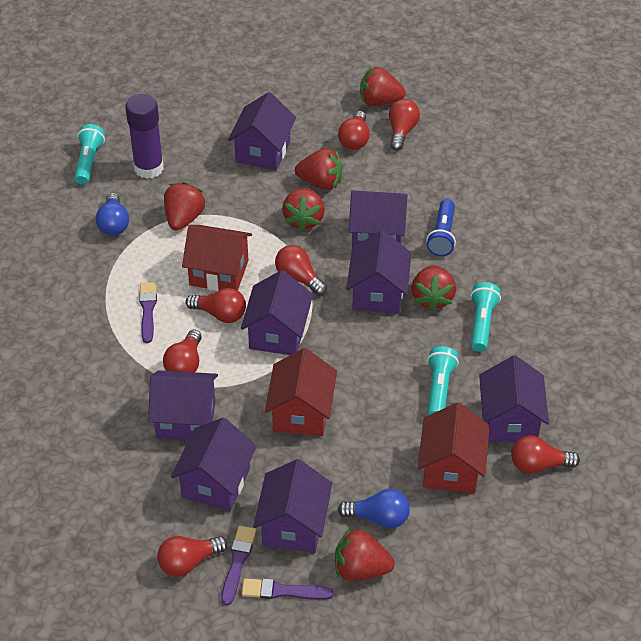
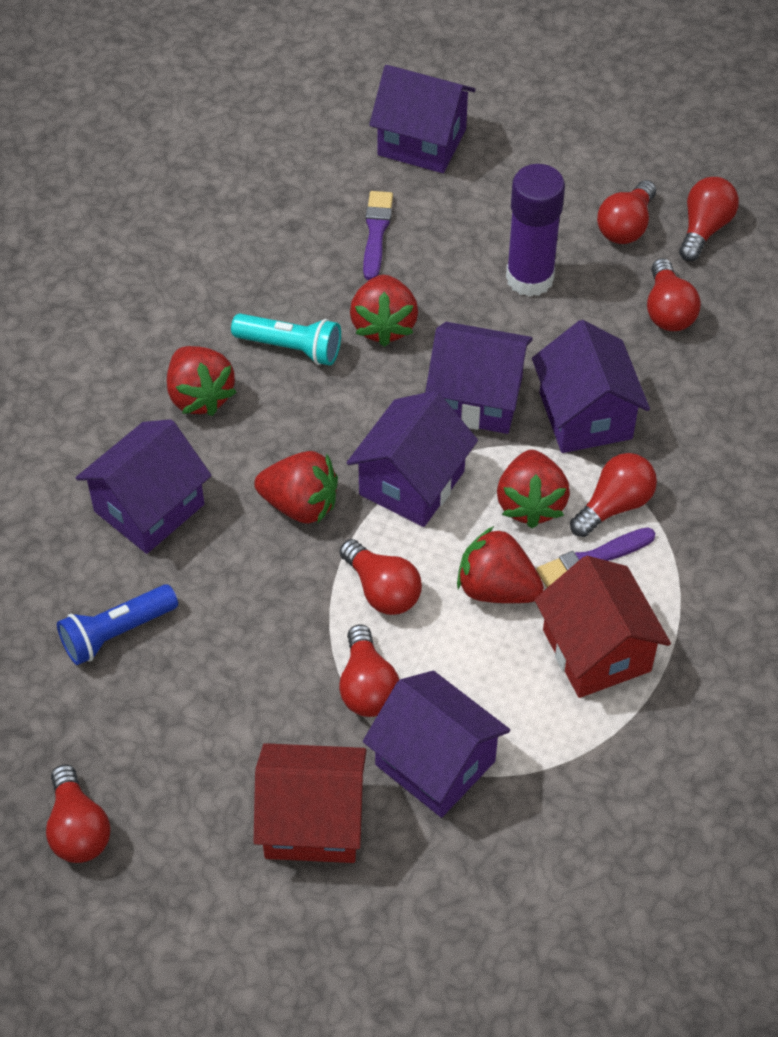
blue light bulb: 2 -> 0
purple brush: 3 -> 2
purple house: 8 -> 6
red house: 3 -> 2
red strawberry: 6 -> 5
turquoise flashlight: 3 -> 1

